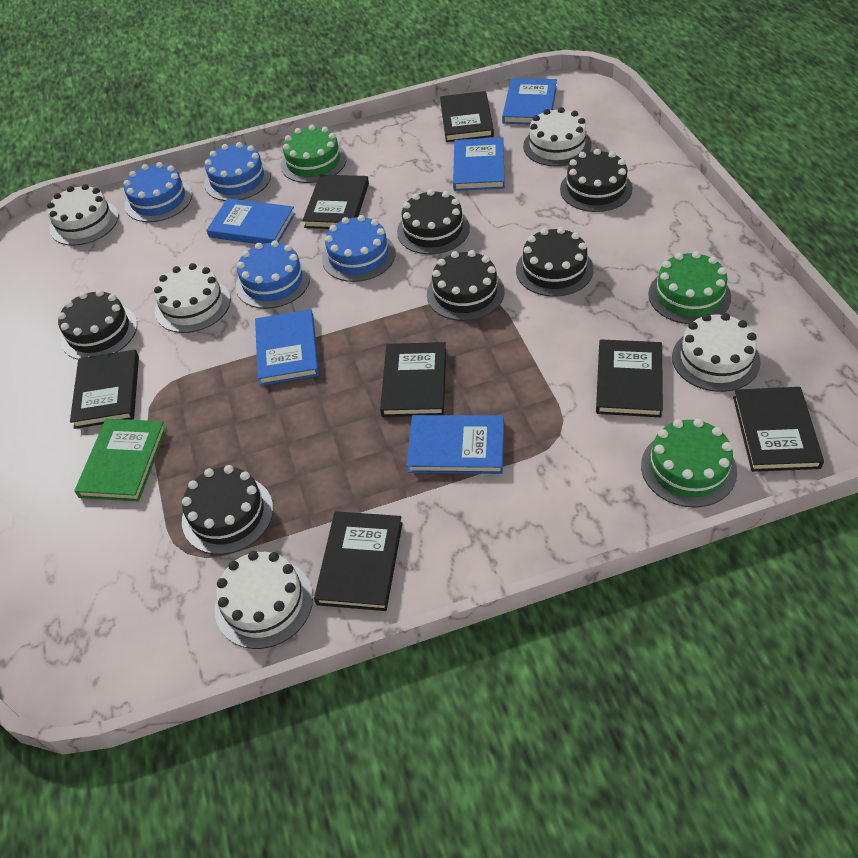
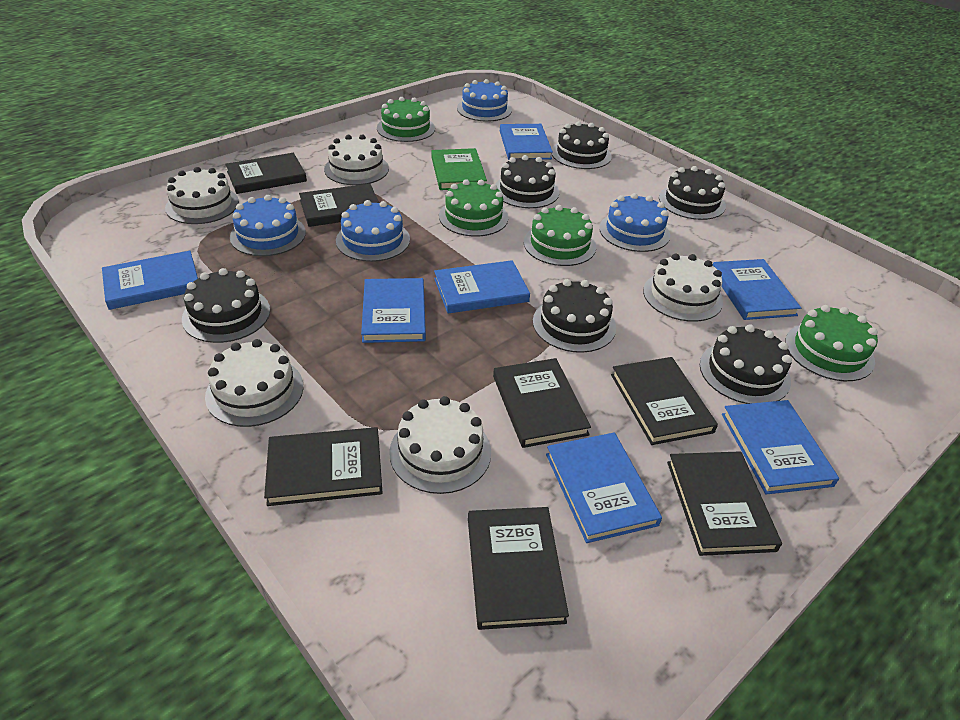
blue book: 5 -> 7
green cake: 3 -> 4

